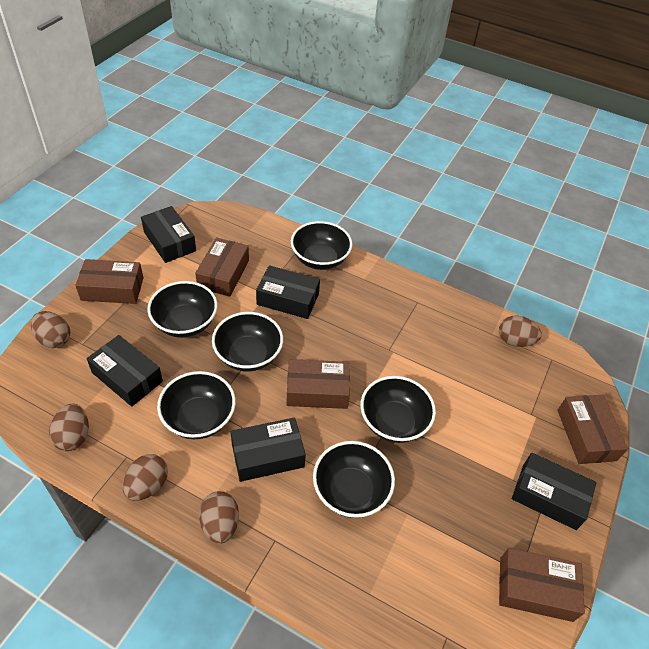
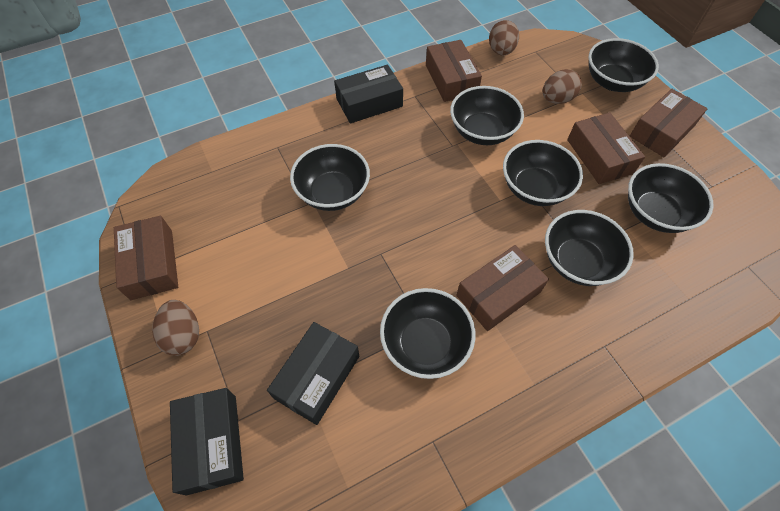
black bowl: 6 -> 7
black box: 5 -> 3
brown egg: 5 -> 3

